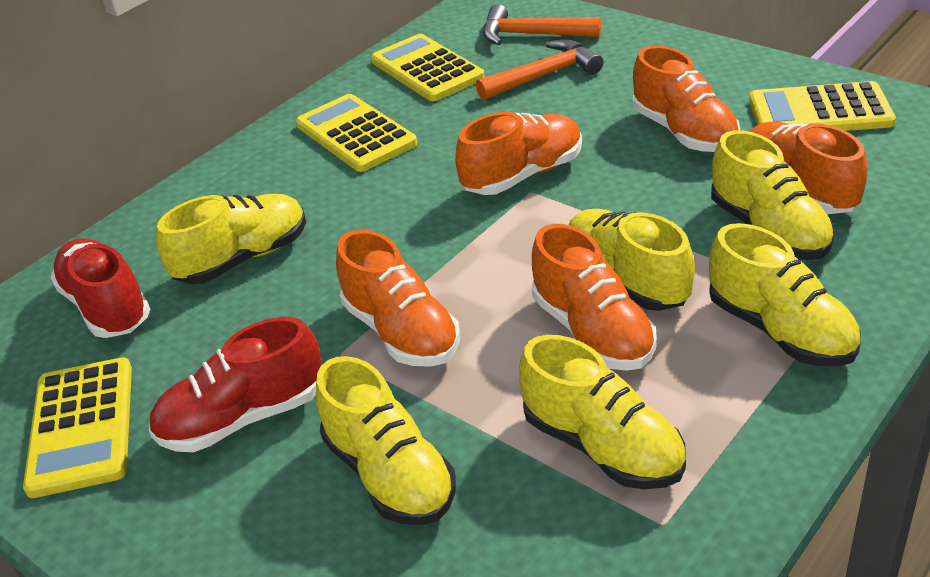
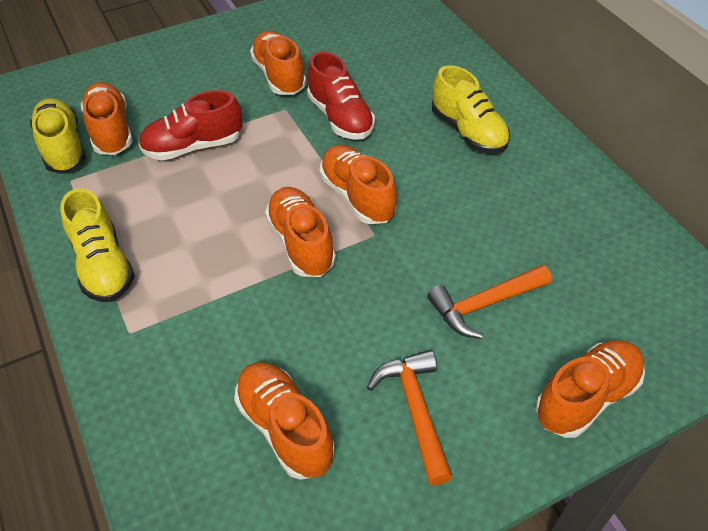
orange shoe: 5 -> 6
yellow calculator: 4 -> 0
yellow shoe: 6 -> 3

